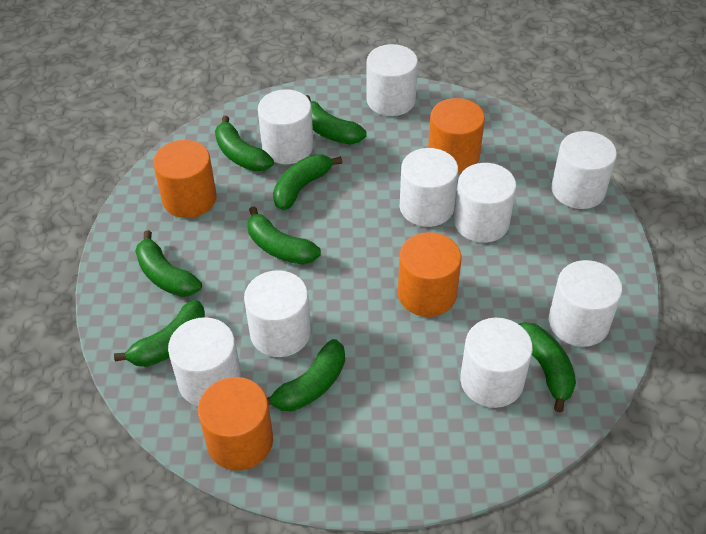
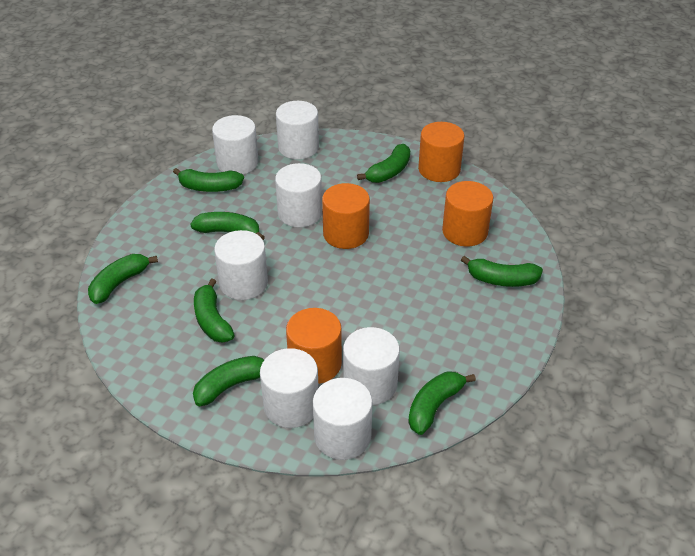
white cylinder: 9 -> 7

